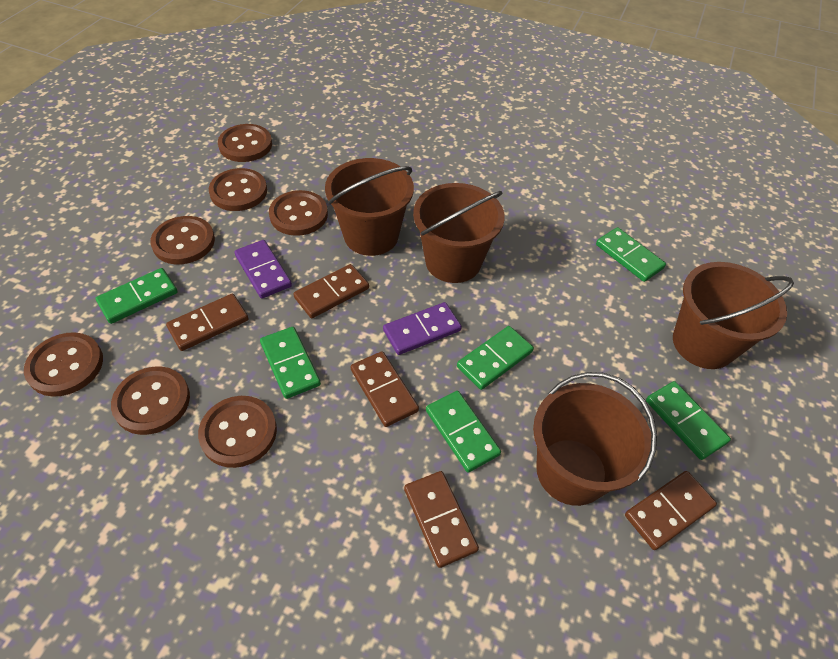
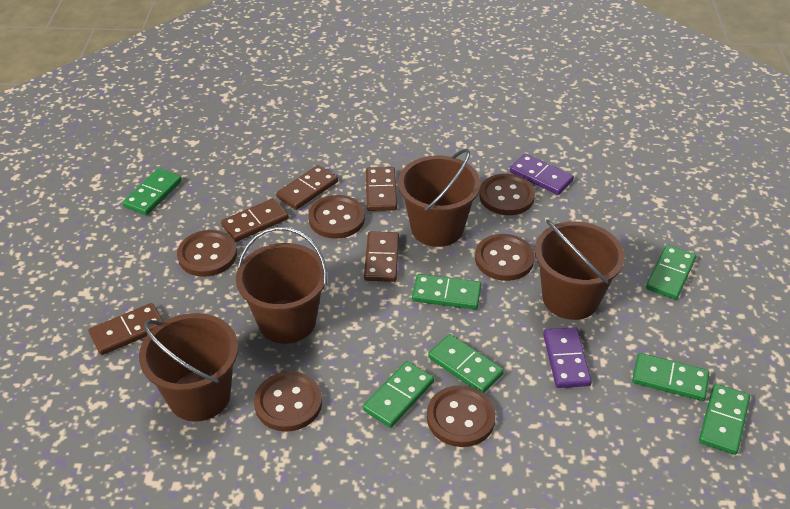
brown button: 7 -> 6
green domino: 6 -> 7

